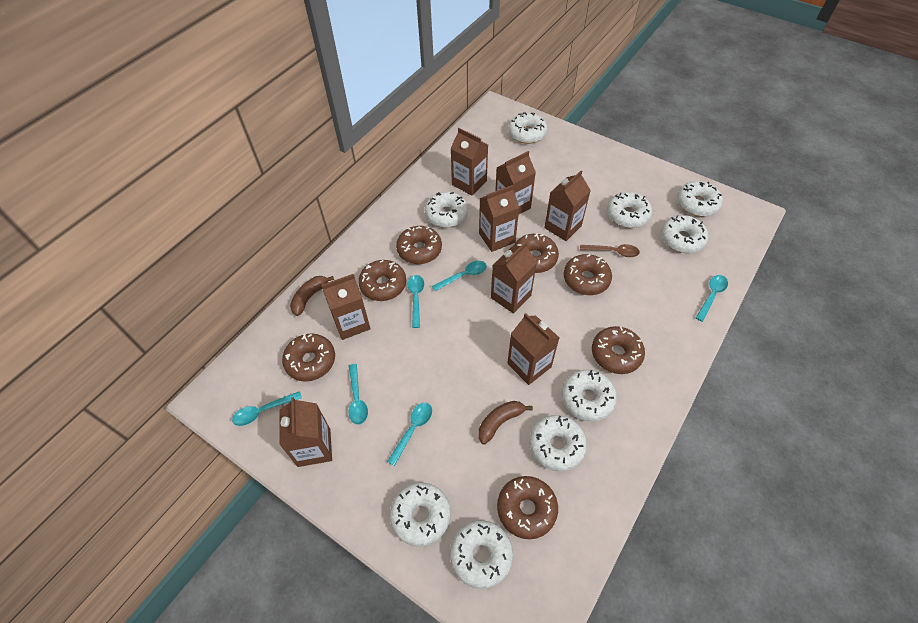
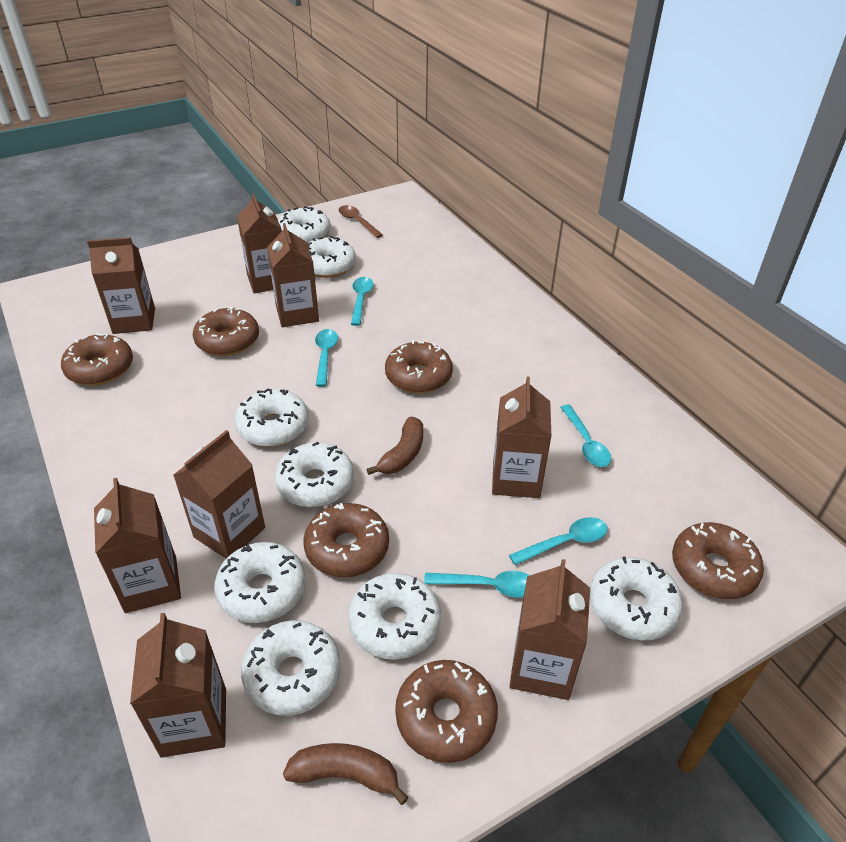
brown donut: 7 -> 6
turquoise spoon: 6 -> 5
white donut: 9 -> 8

